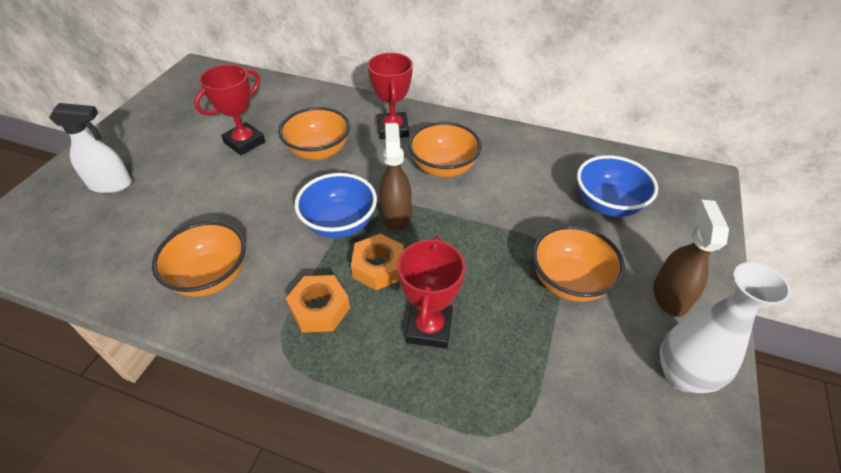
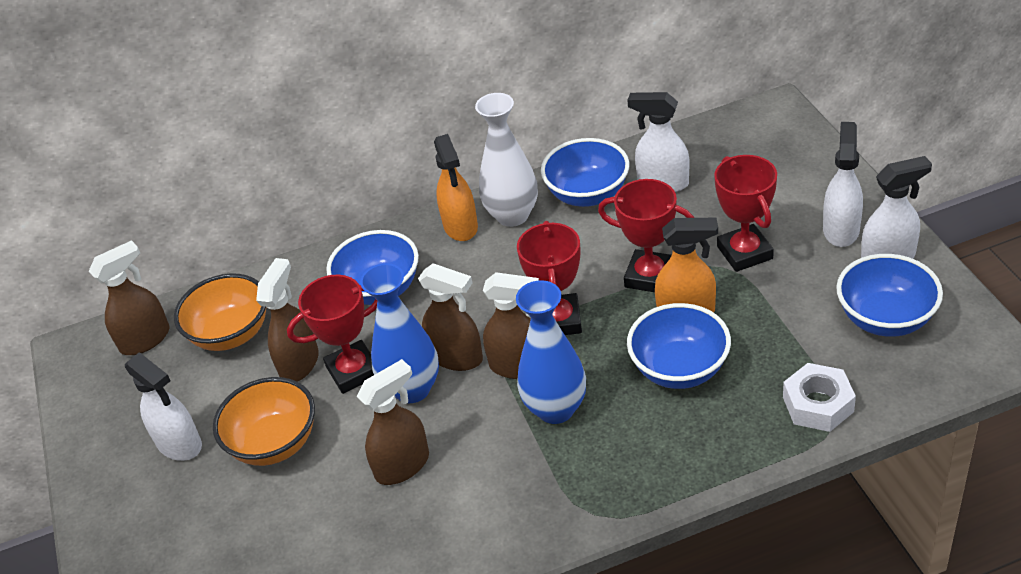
blue bowl: 2 -> 4
blue vase: 0 -> 2
brown spray bottle: 2 -> 5
orange bowl: 4 -> 2
orange nut: 2 -> 0
orange spray bottle: 0 -> 2
red trophy: 3 -> 4
white nut: 0 -> 1
white spray bottle: 1 -> 4

